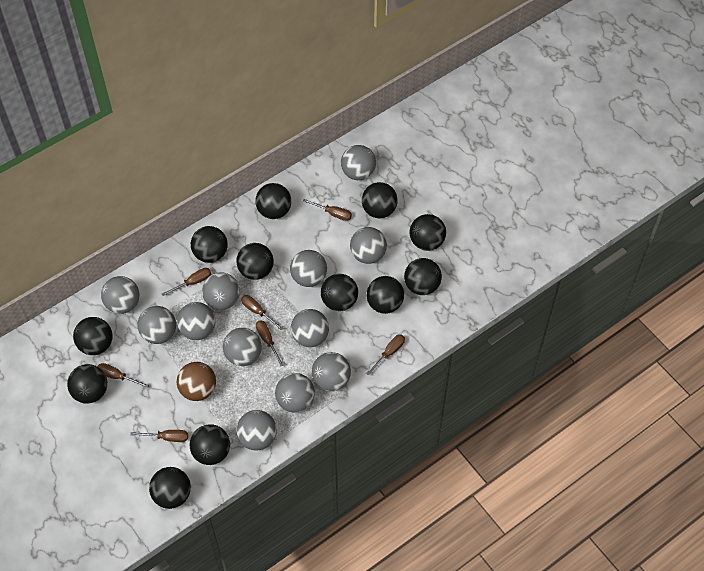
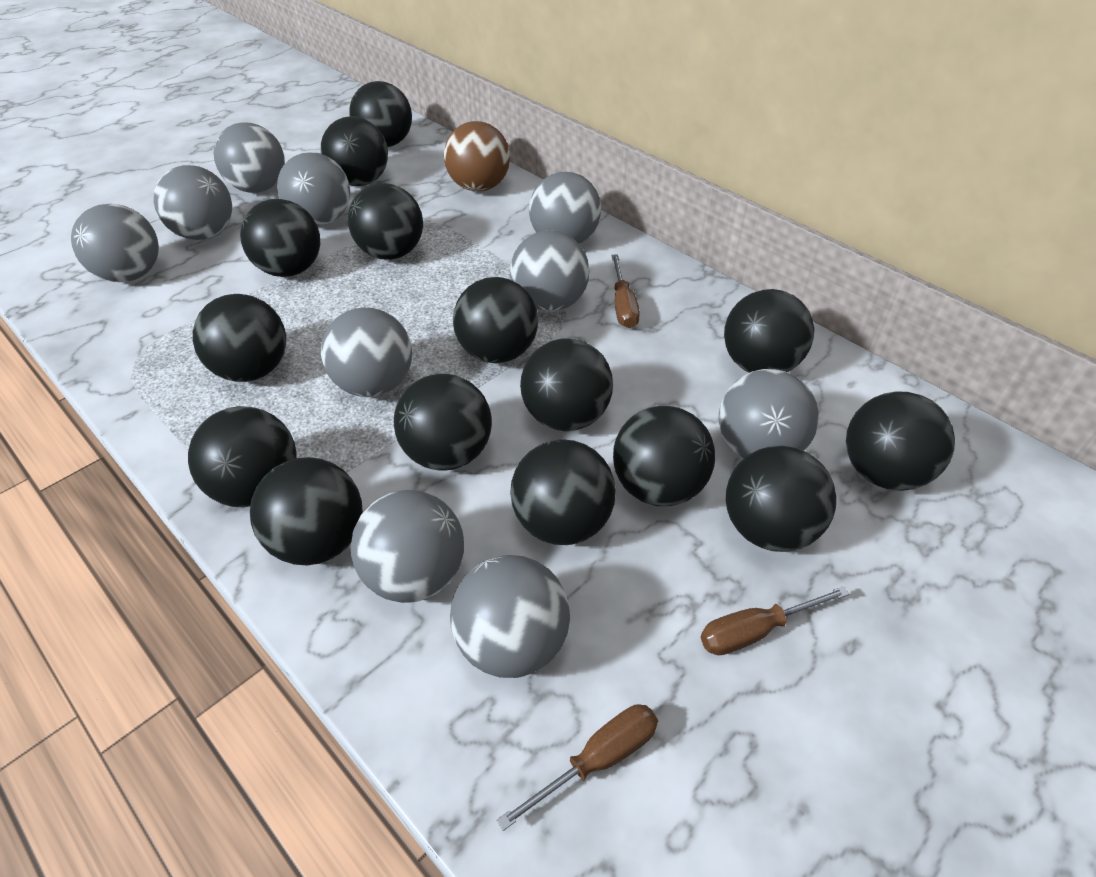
black ball: 12 -> 15
brown screwdriver: 7 -> 3
grey ball: 12 -> 10

